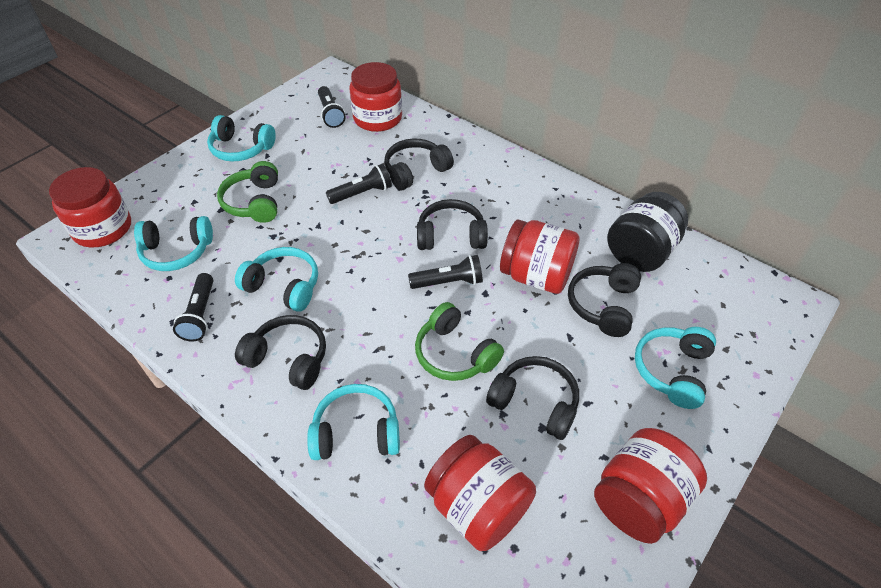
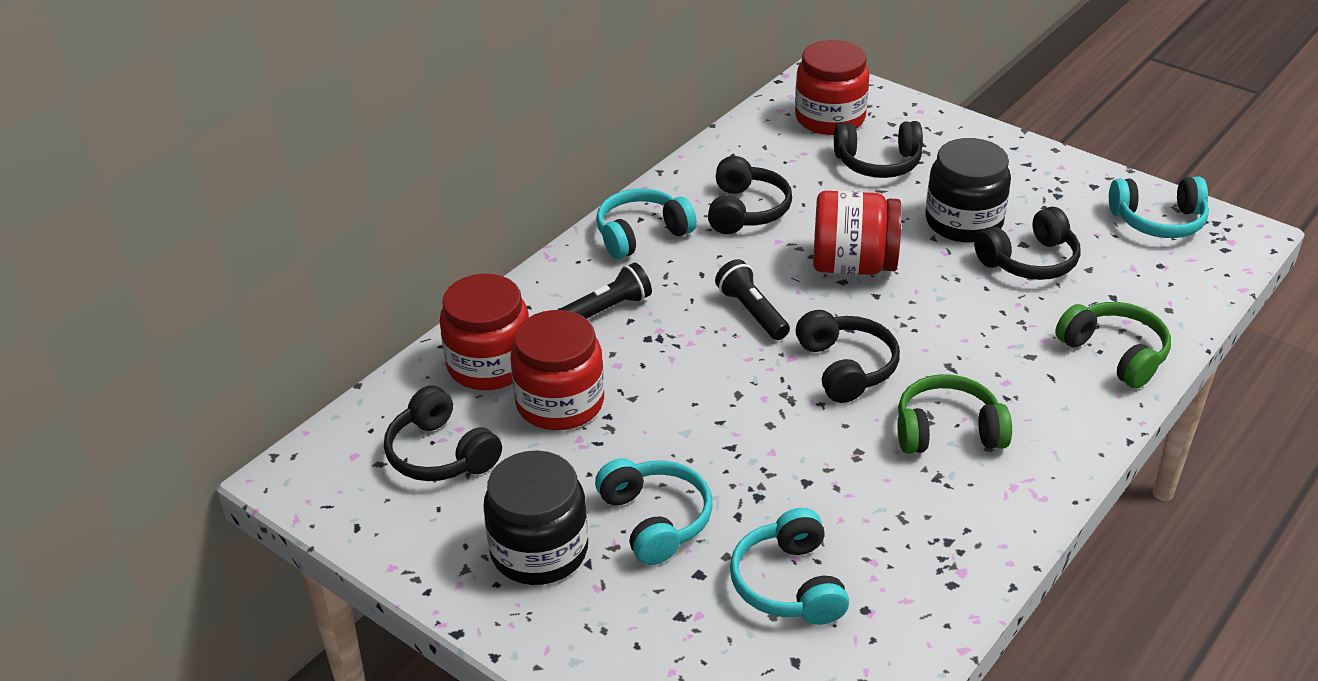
black flashlight: 4 -> 2
black jar: 1 -> 2
red jar: 5 -> 4
turquoise headphones: 5 -> 4

